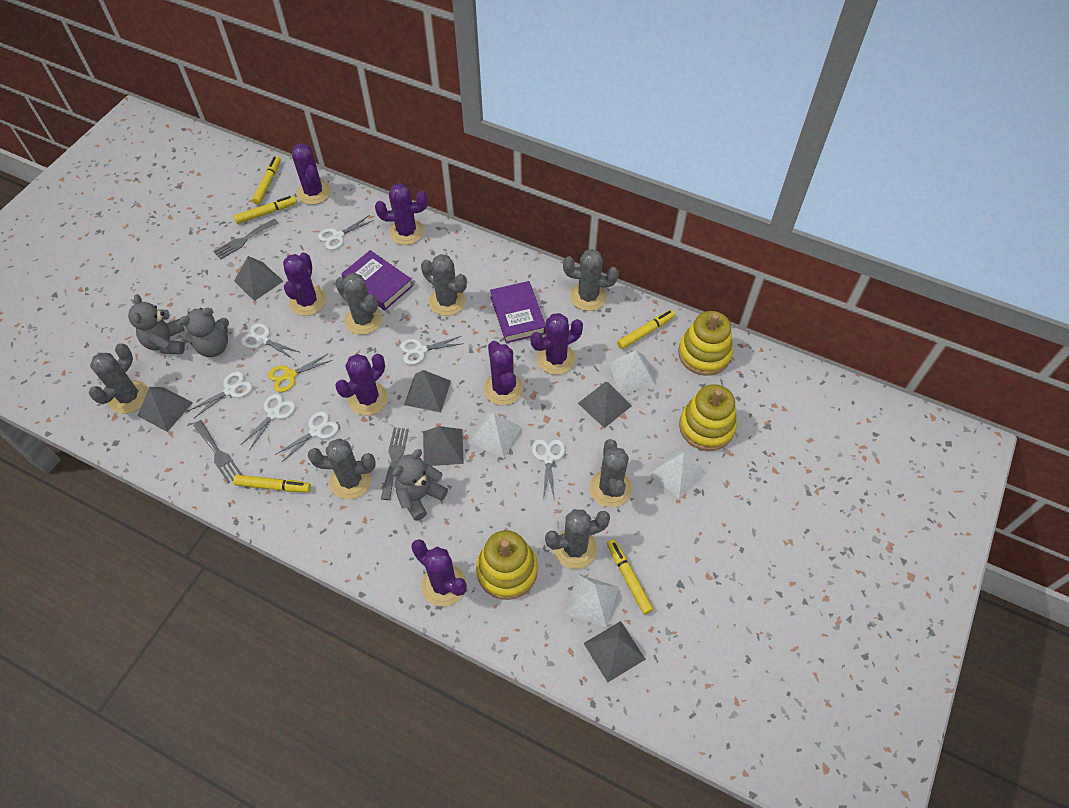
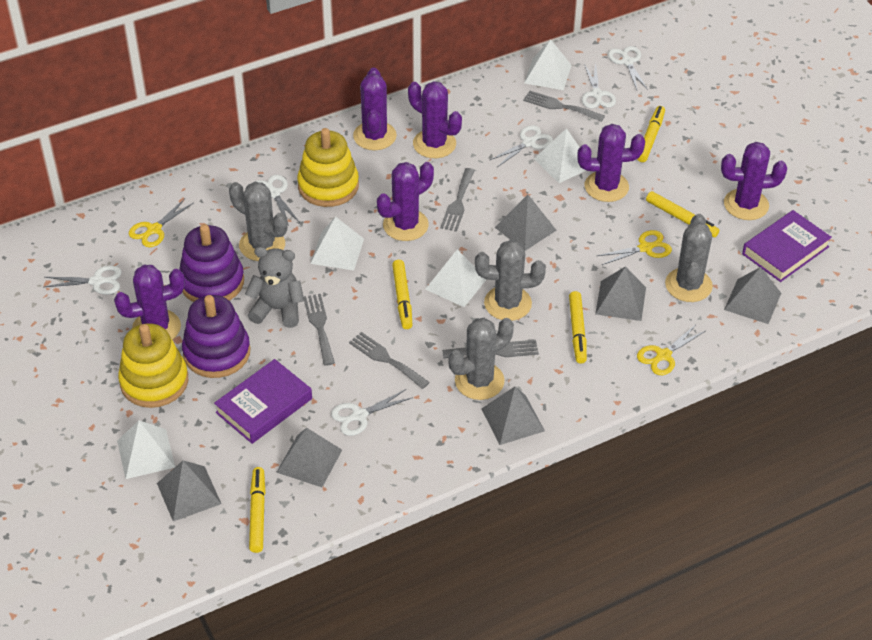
grey cactus: 7 -> 4
grey fork: 3 -> 5
grey teddy bear: 3 -> 1
purple cactus: 7 -> 6
purple stacking toy: 0 -> 2
white pyramid: 4 -> 5
white scissors: 7 -> 6
yellow scissors: 1 -> 3
yellow stacking toy: 3 -> 2

